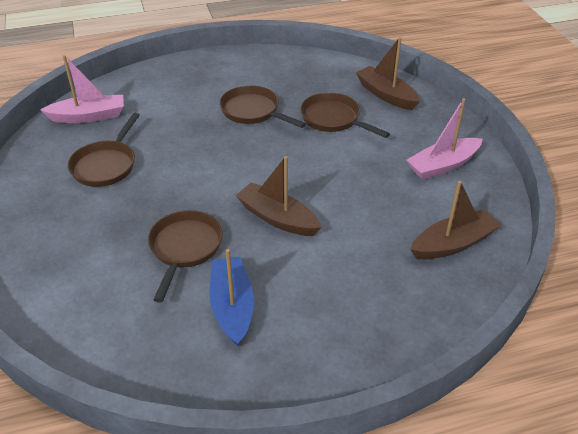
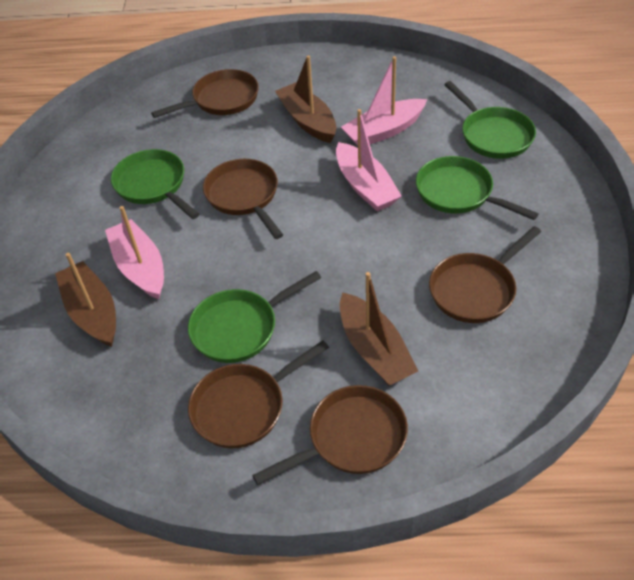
blue boat: 1 -> 0
brown pan: 4 -> 5
green pan: 0 -> 4
pink boat: 2 -> 3

